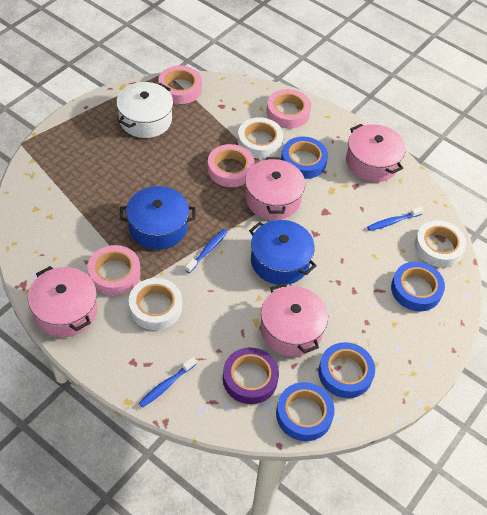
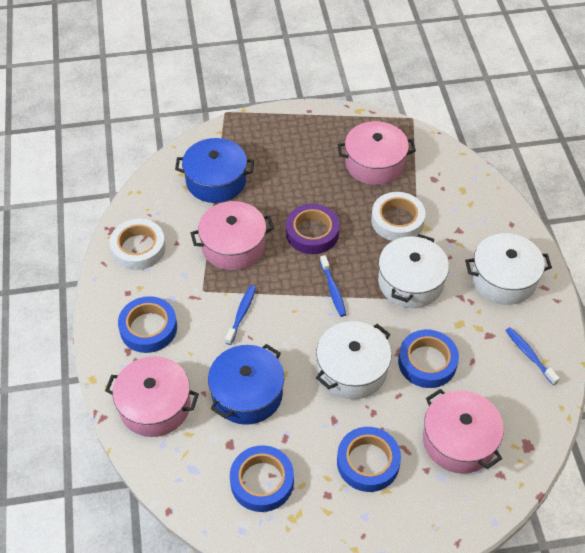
pink tape: 4 -> 0
white pot: 1 -> 3
white tape: 3 -> 2

